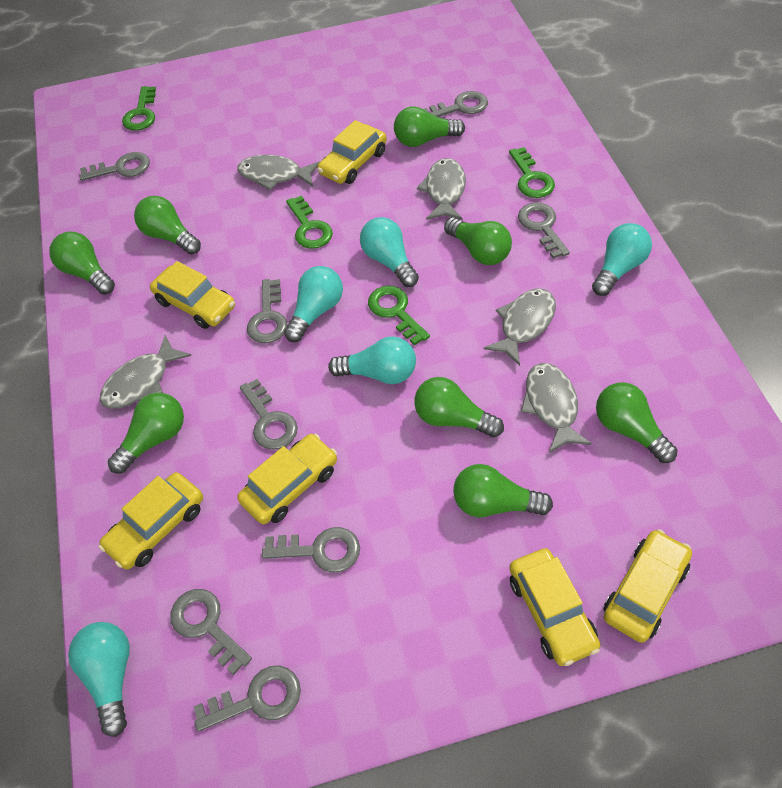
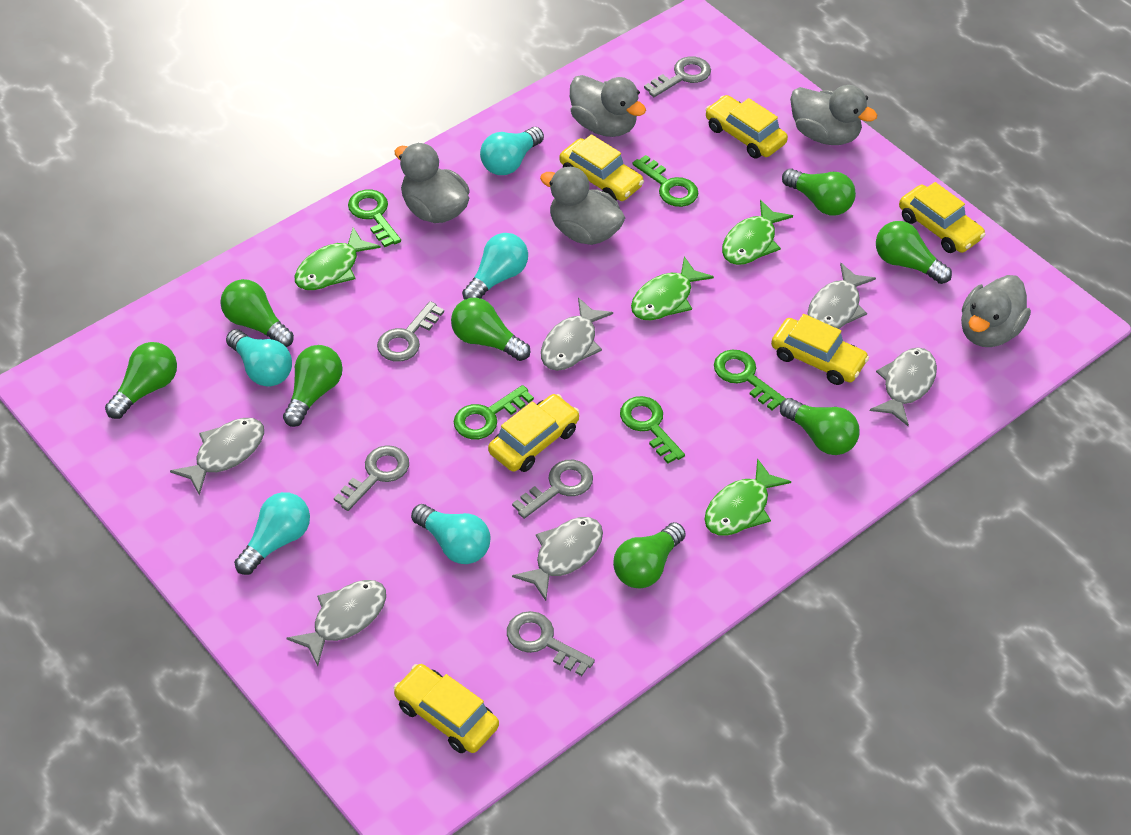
green fish: 0 -> 4
green key: 4 -> 5
grey duck: 0 -> 5
grey fish: 5 -> 6
grey key: 8 -> 5

